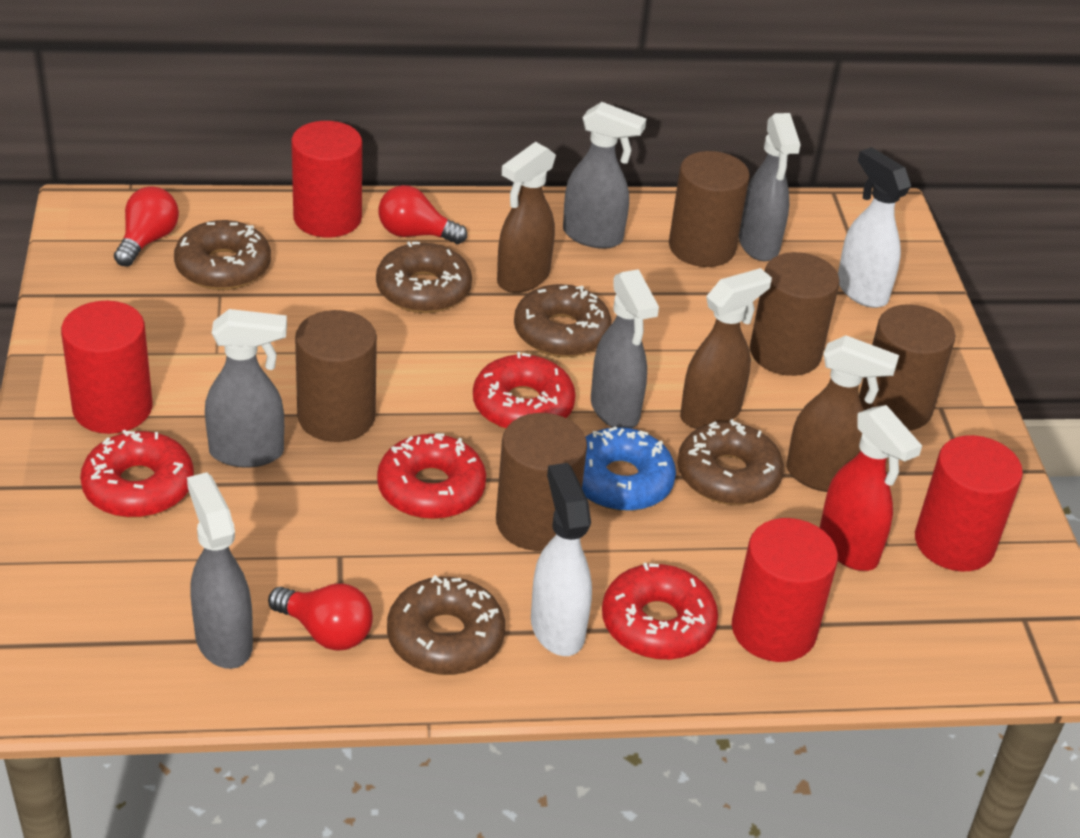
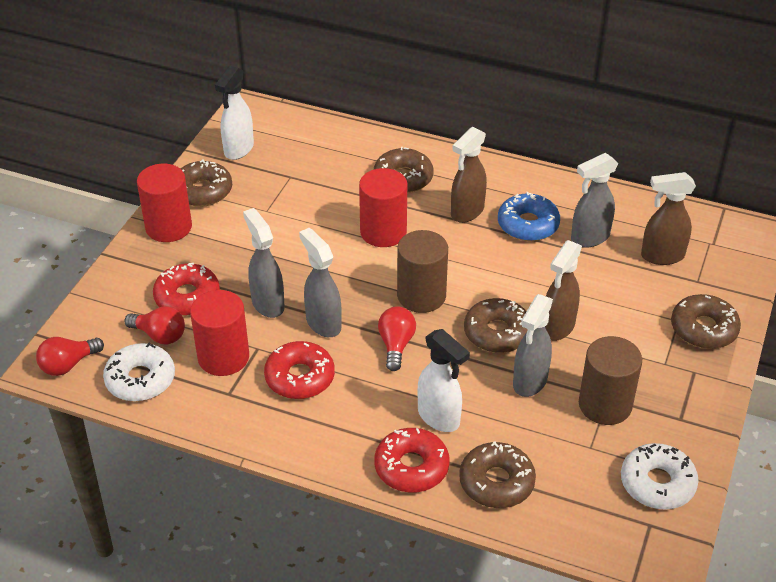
brown cylinder: 5 -> 2
grey spray bottle: 5 -> 4
red cylinder: 4 -> 3
red donut: 4 -> 3
red spray bottle: 1 -> 0
white donut: 0 -> 2

